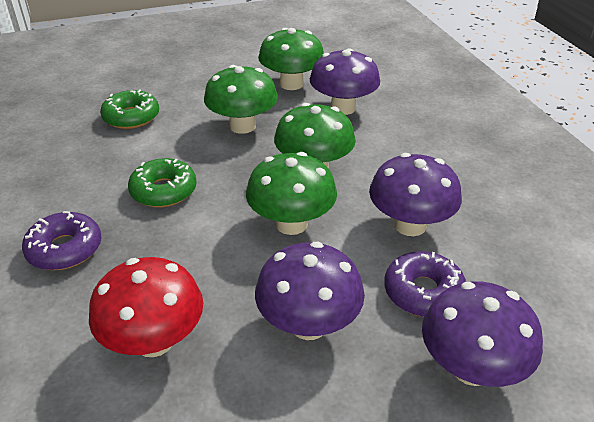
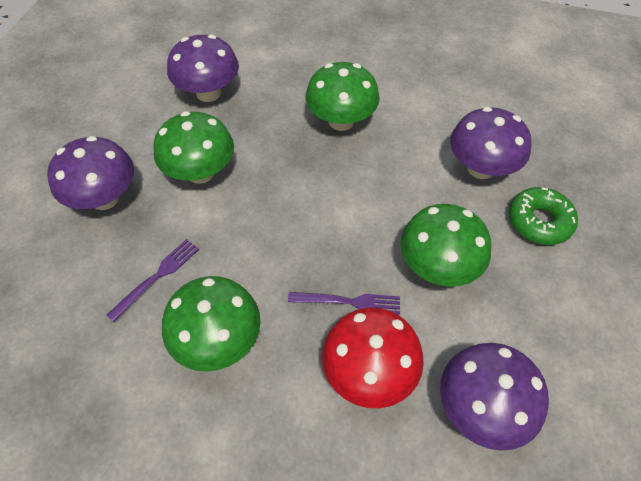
green donut: 2 -> 1
purple donut: 2 -> 0
purple fork: 0 -> 2

